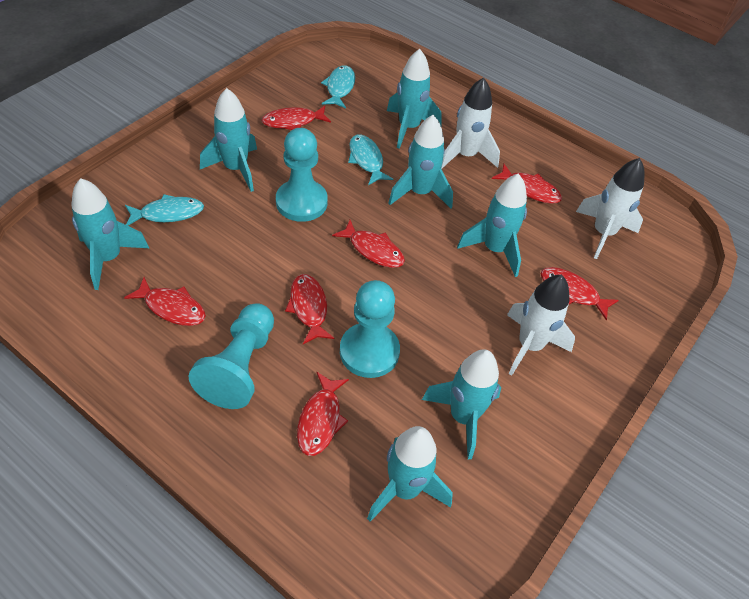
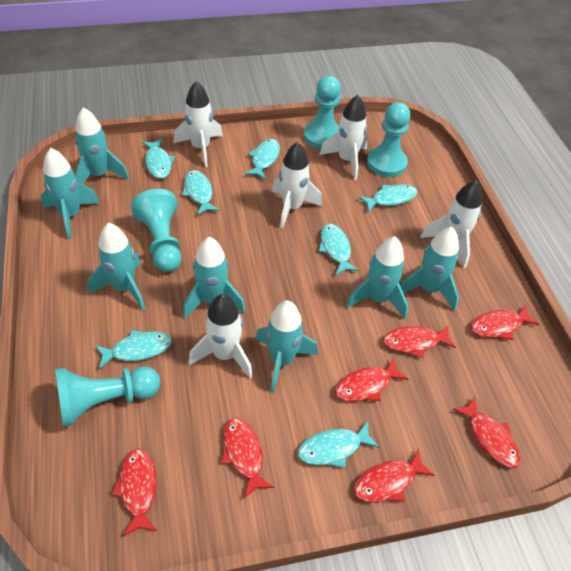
turquoise fish: 3 -> 7
turquoise pawn: 3 -> 4
white rocket: 3 -> 5

